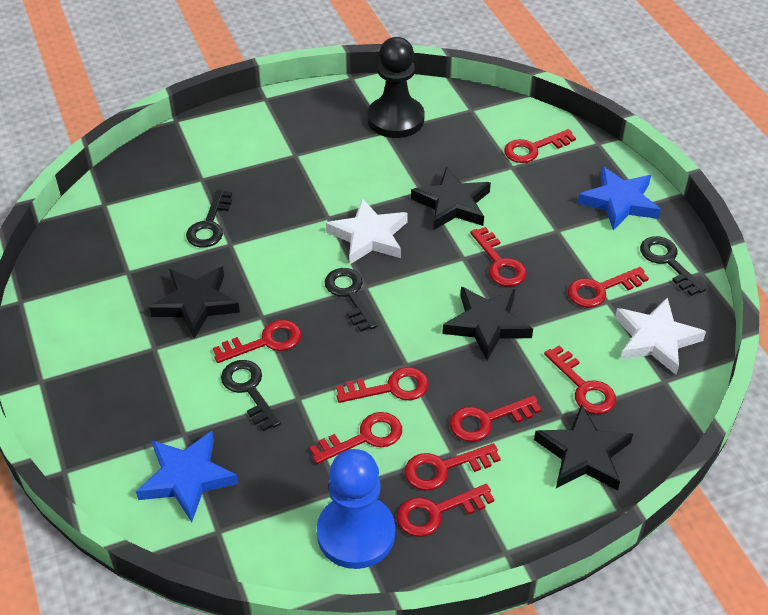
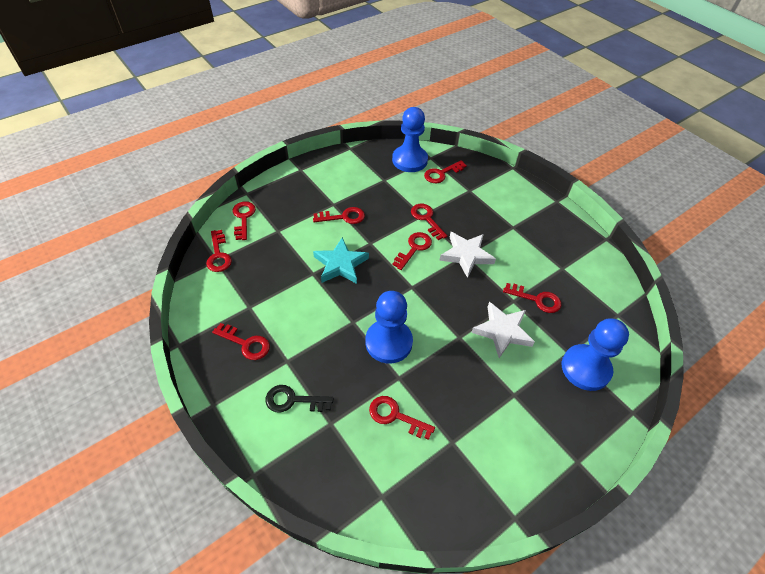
black key: 4 -> 1
black pawn: 1 -> 0
black star: 4 -> 0
blue pawn: 1 -> 3
blue star: 2 -> 0
red key: 10 -> 9
turquoise star: 0 -> 1

